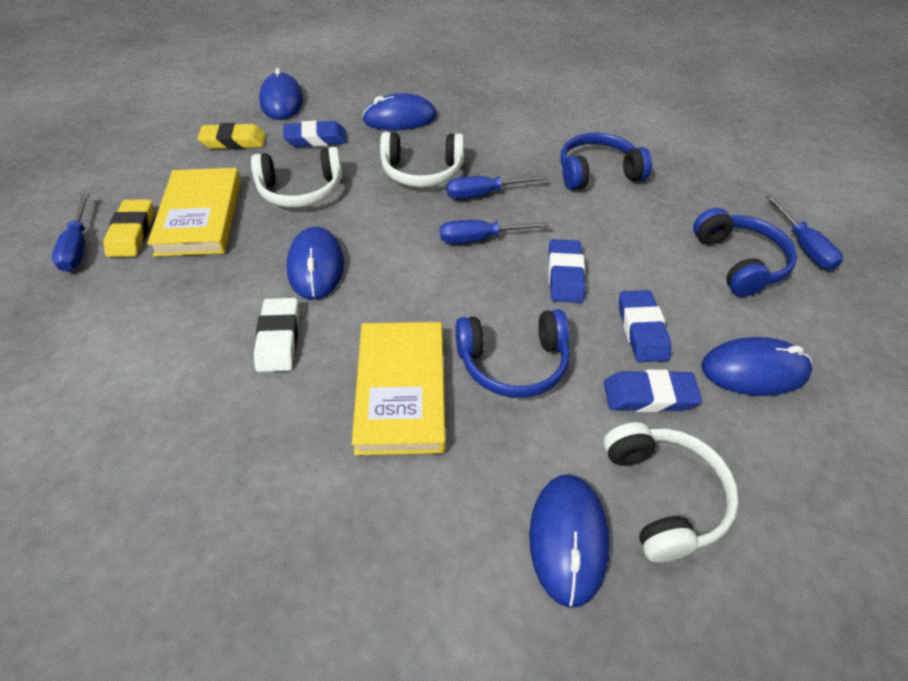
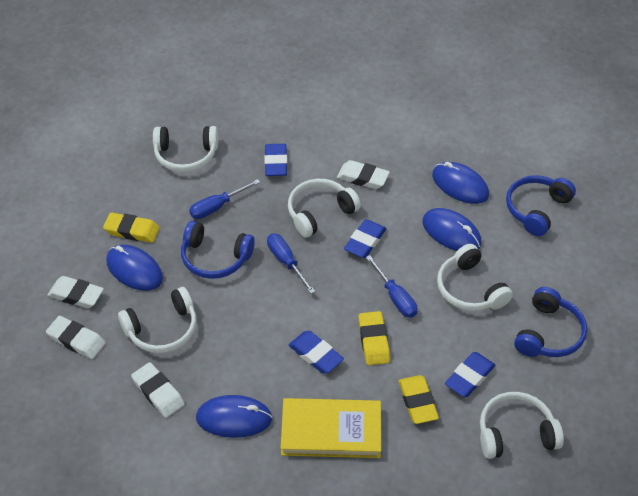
blue mouse: 5 -> 4
blue screwdriver: 4 -> 3
white eraser: 1 -> 4
white headphones: 3 -> 5
yellow book: 2 -> 1
yellow eraser: 2 -> 3

